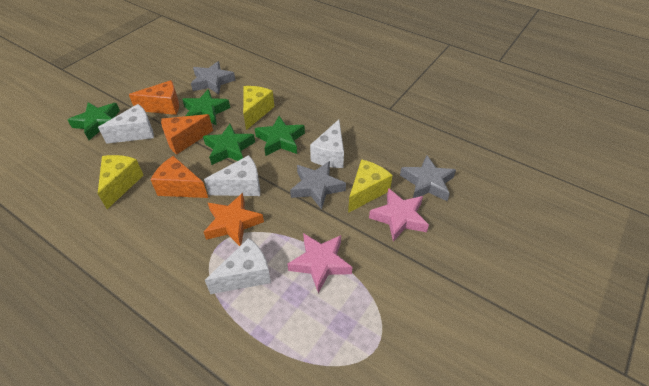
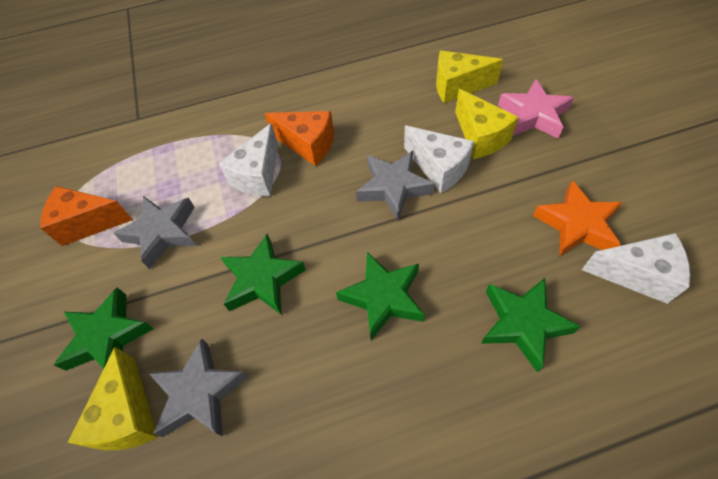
orange cheese: 3 -> 2
pink star: 2 -> 1
white cheese: 4 -> 3

